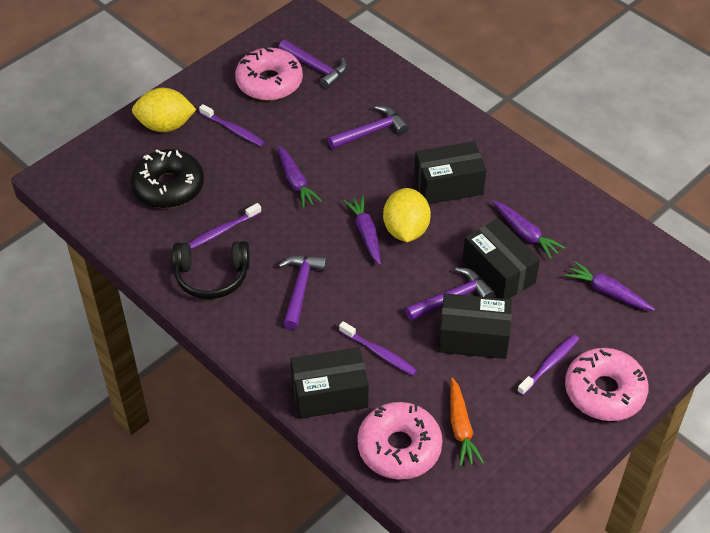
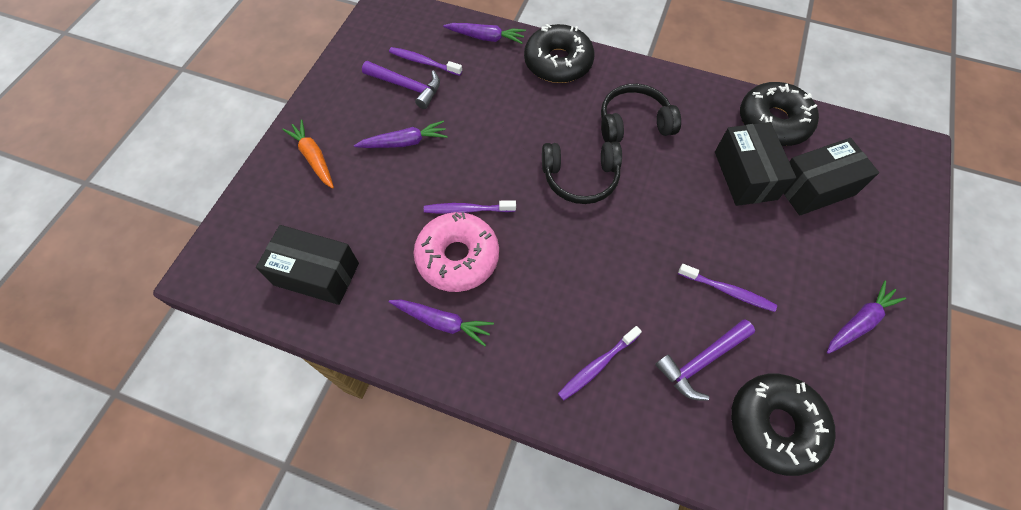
black box: 4 -> 3
black donut: 1 -> 3
black headphones: 1 -> 2
pink donut: 3 -> 1
purple hammer: 4 -> 2
yellow lemon: 2 -> 0

